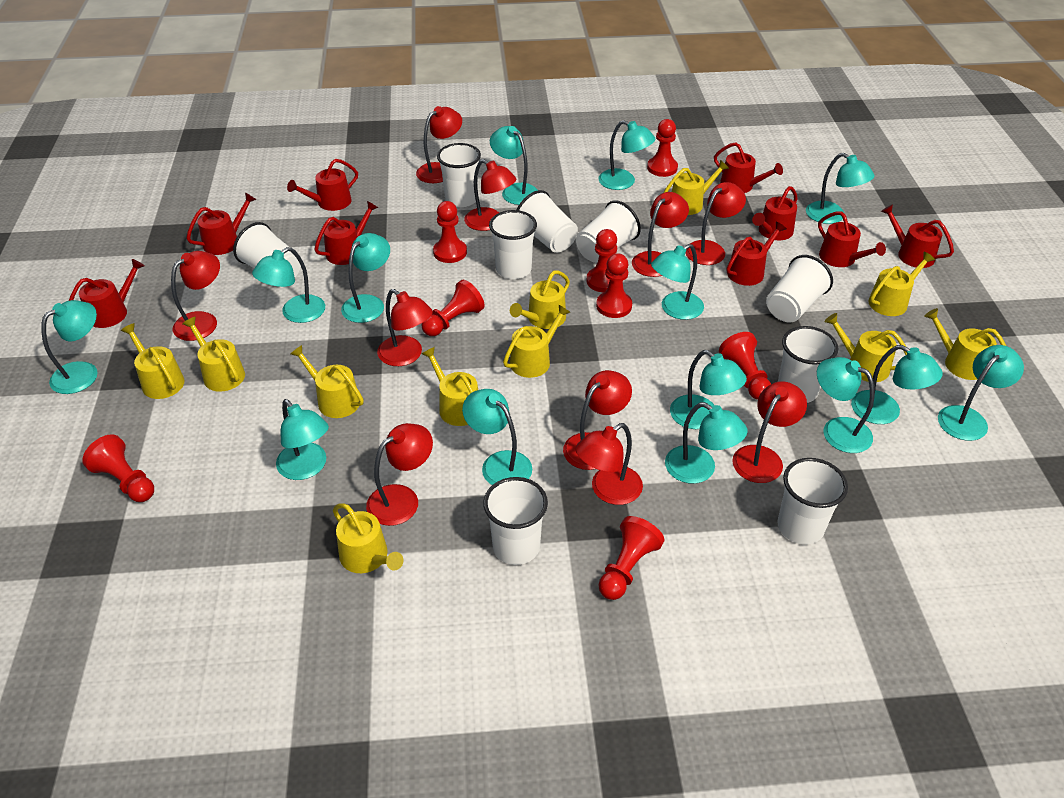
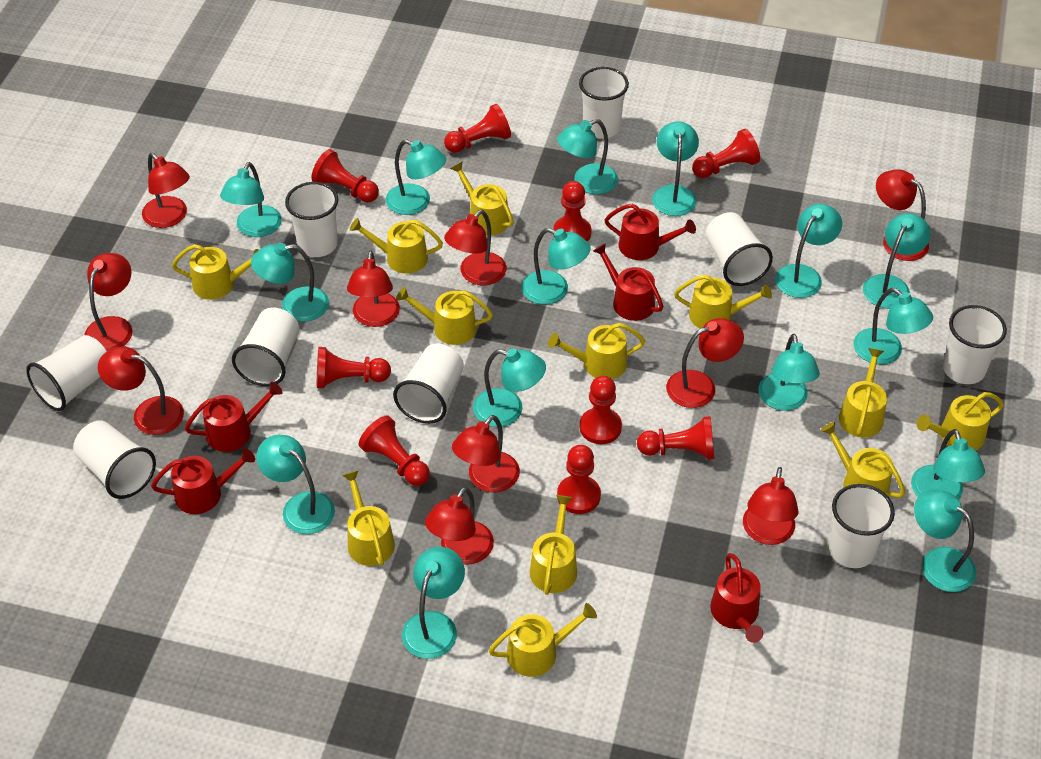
red pawn: 8 -> 9
red watering can: 9 -> 5
turquoise lamp: 14 -> 15
yellow watering can: 11 -> 12

